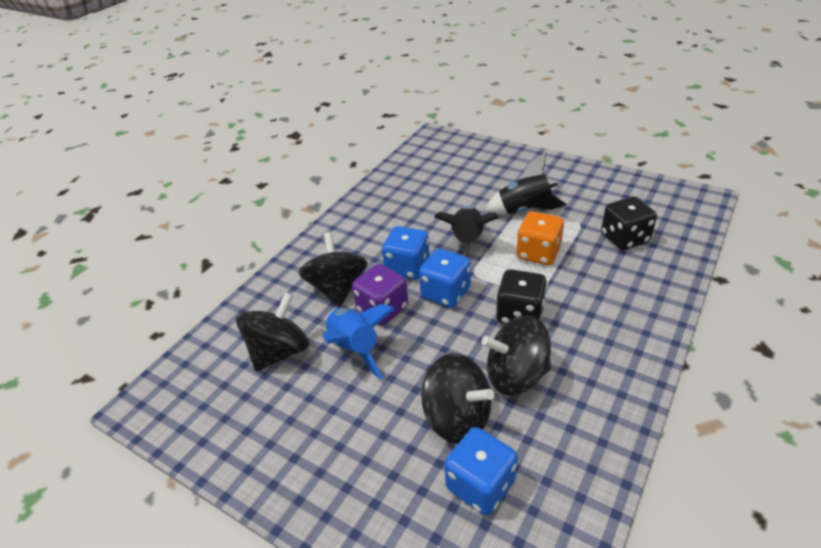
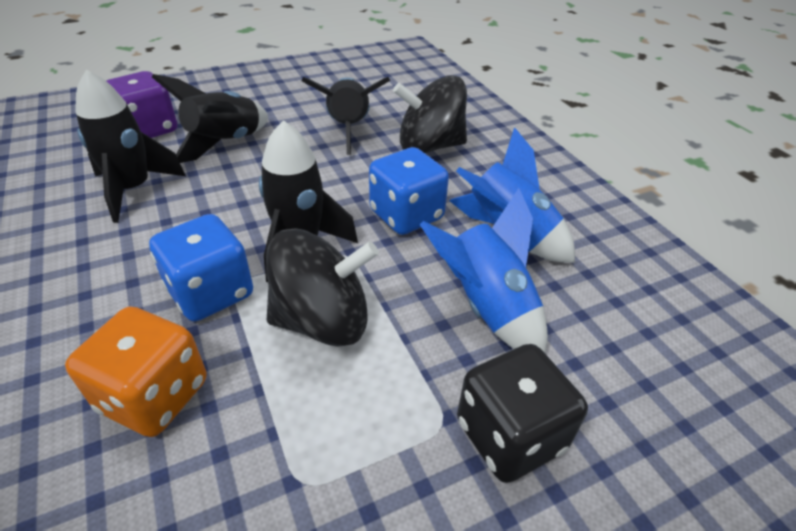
black dice: 2 -> 1
black rocket: 2 -> 4
black spinning top: 4 -> 2
blue dice: 3 -> 2
blue rocket: 1 -> 2

